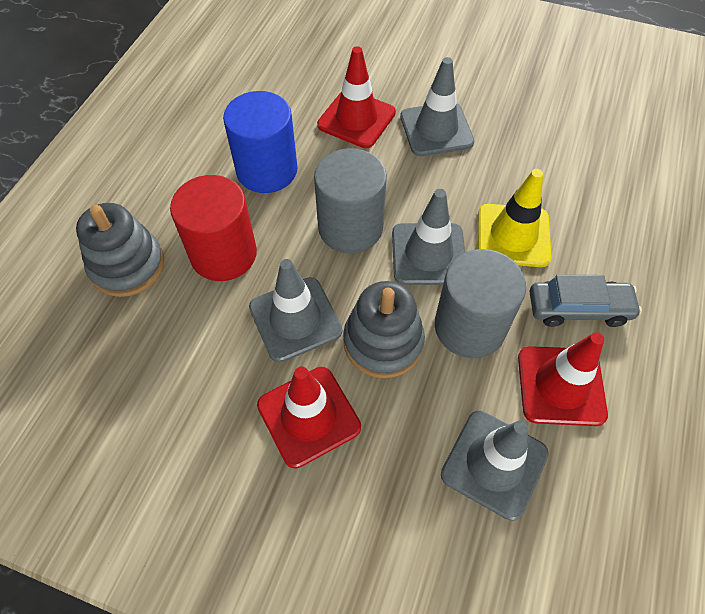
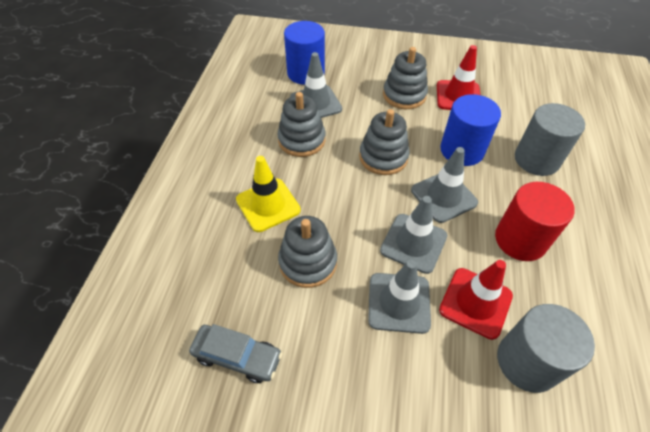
blue cylinder: 1 -> 2
grey stacking toy: 2 -> 4
red traffic cone: 3 -> 2

